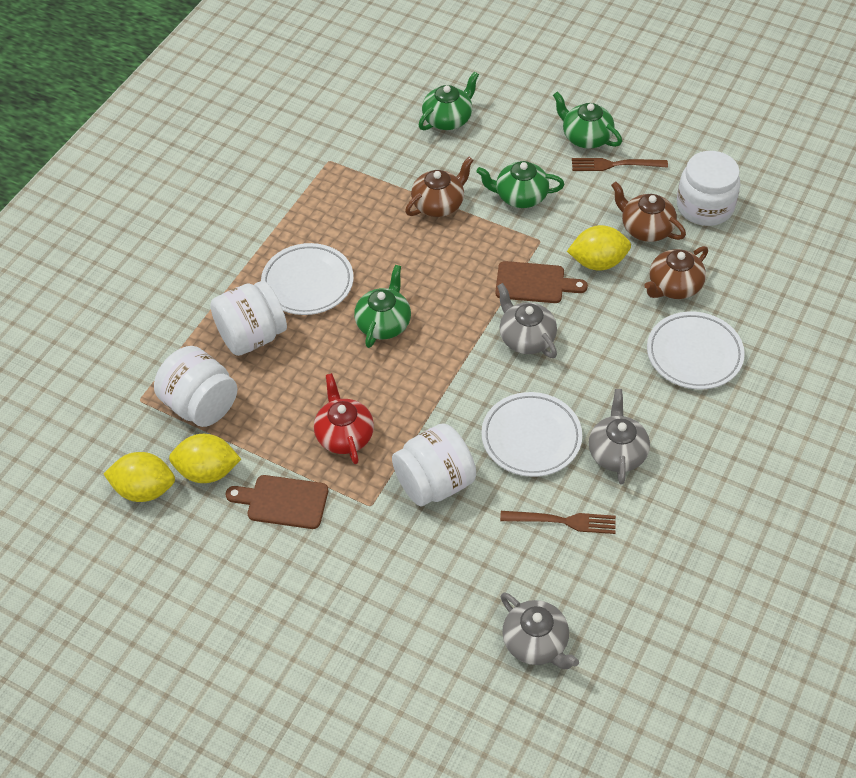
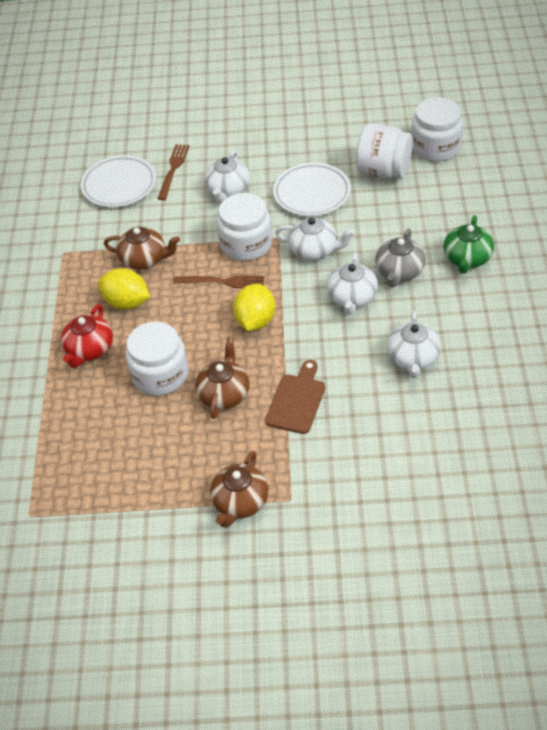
brown cutting board: 2 -> 1
green teapot: 4 -> 1
grey teapot: 3 -> 1
white plate: 3 -> 2
white teapot: 0 -> 4
yellow lemon: 3 -> 2

